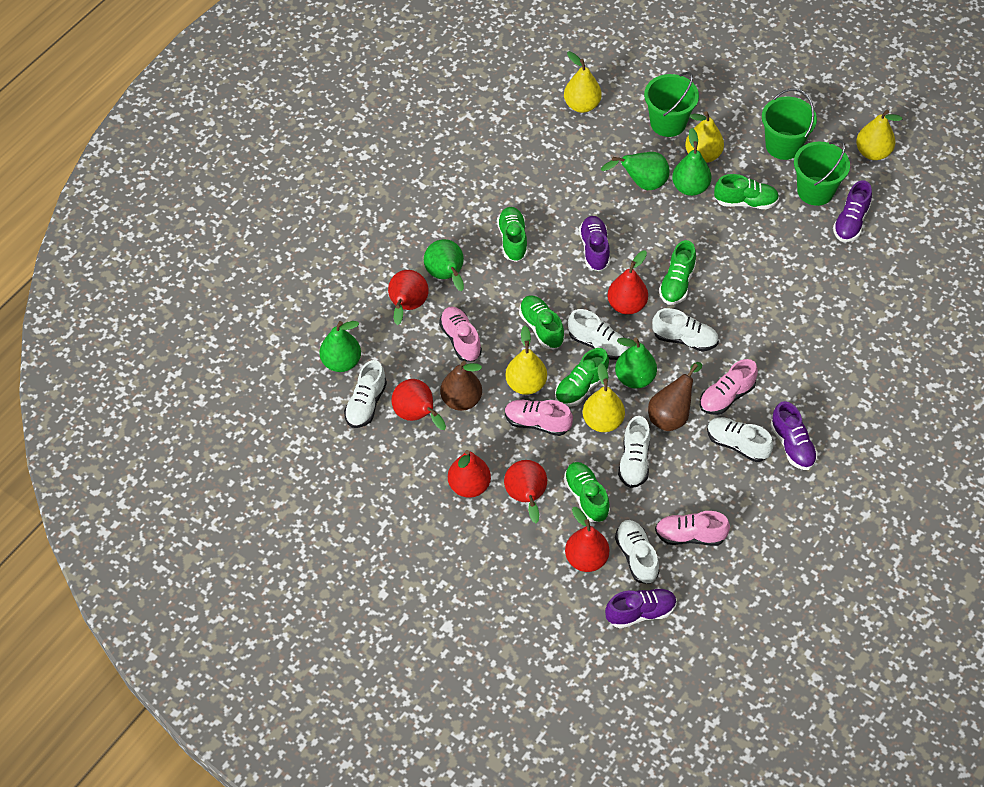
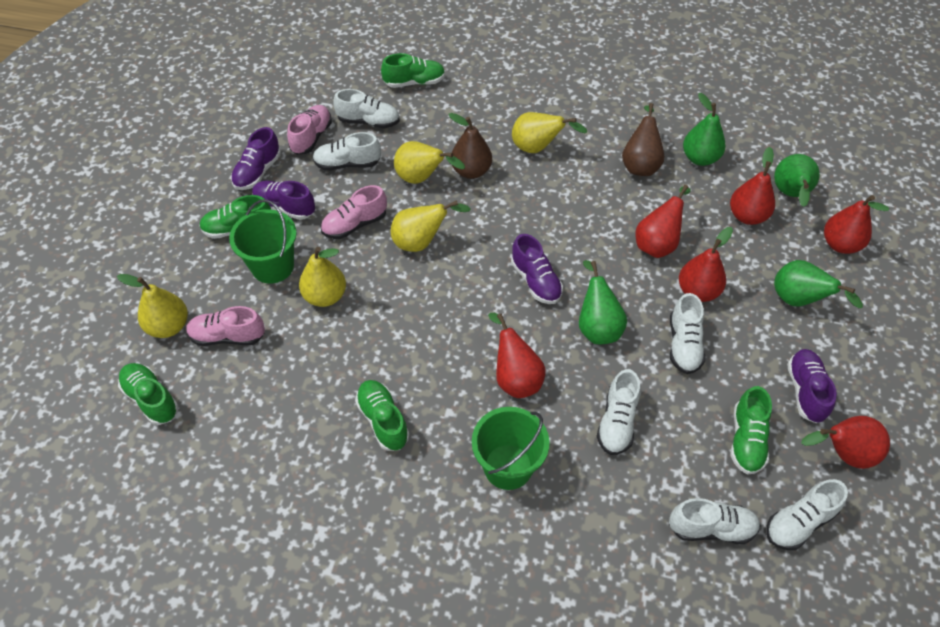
green bucket: 3 -> 2
green pear: 5 -> 4
green shoe: 6 -> 5
pink shoe: 4 -> 3

